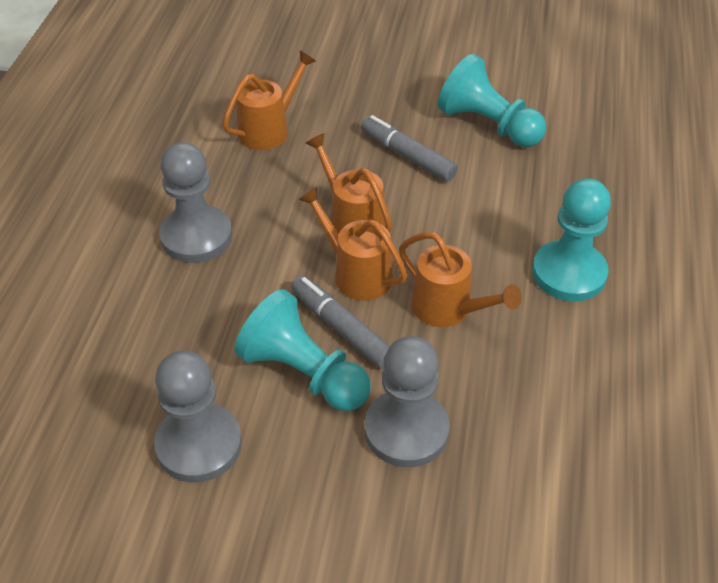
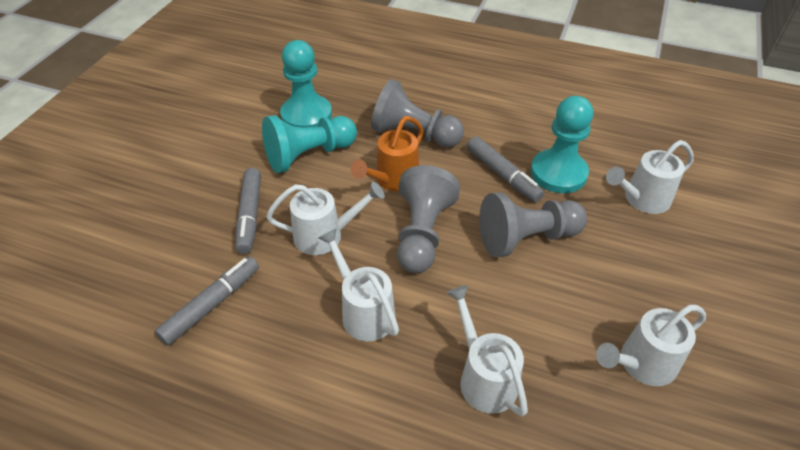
grey marker: 2 -> 3
orange watering can: 4 -> 1
white watering can: 0 -> 5

